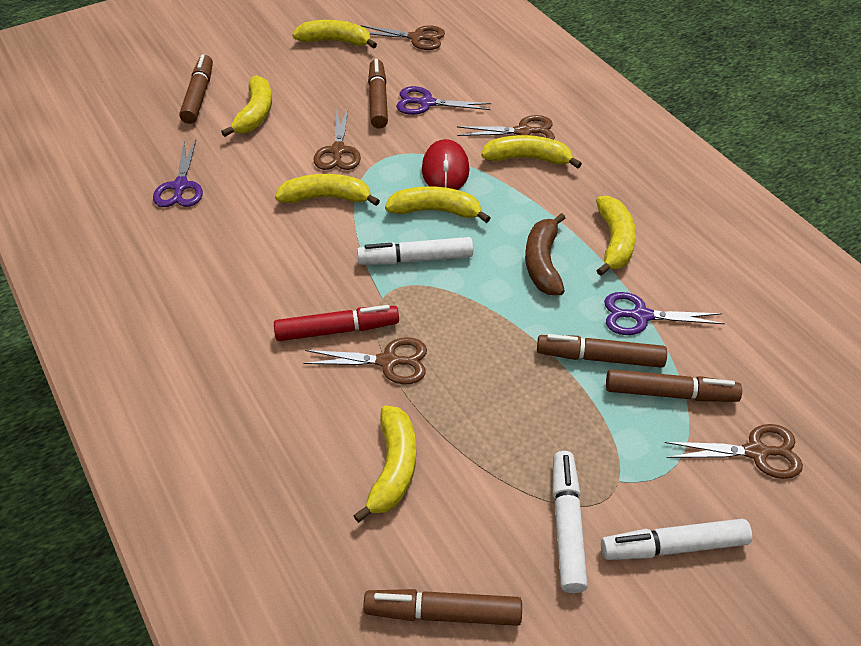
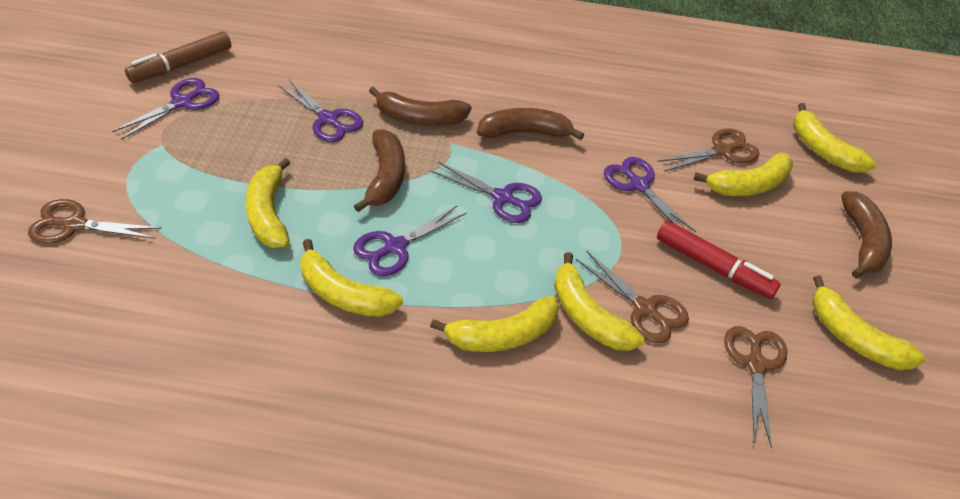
brown banana: 1 -> 4
brown marker: 5 -> 1
brown scissors: 5 -> 4
purple scissors: 3 -> 5
red mouse: 1 -> 0
white marker: 3 -> 0

